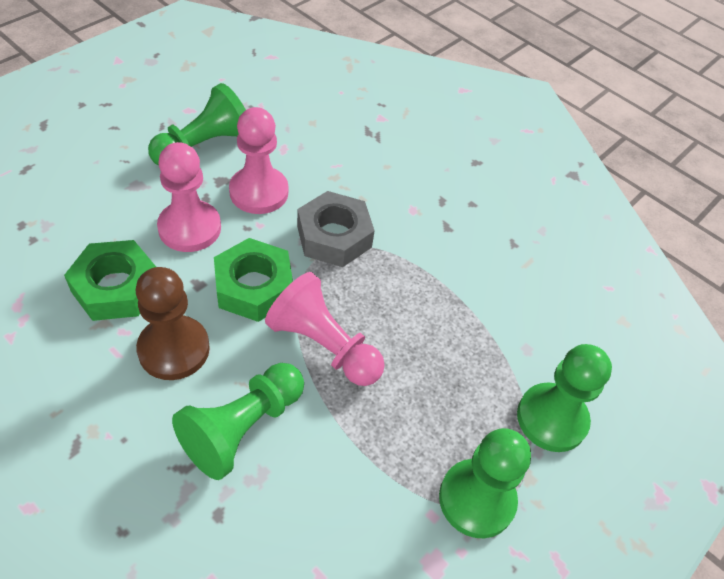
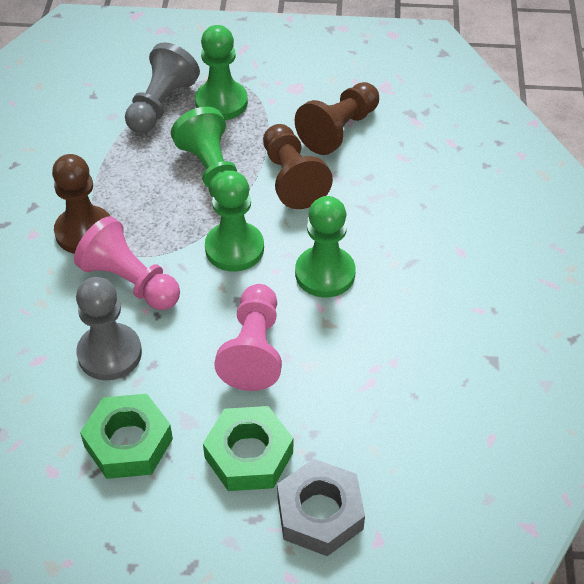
brown pawn: 1 -> 3
grey pawn: 0 -> 2
pink pawn: 3 -> 2

